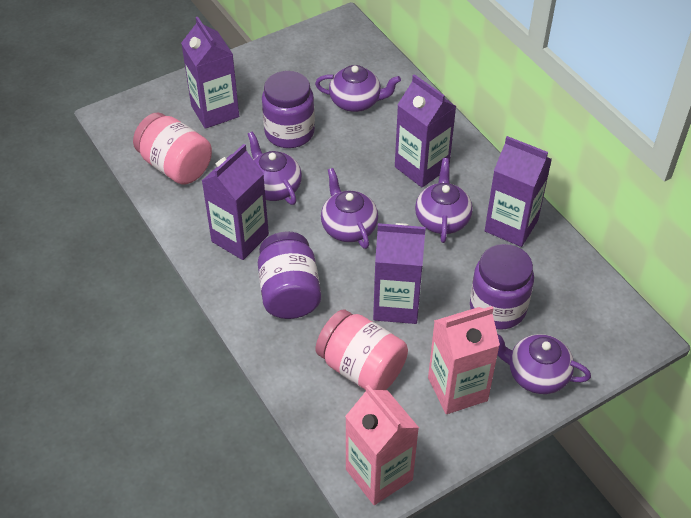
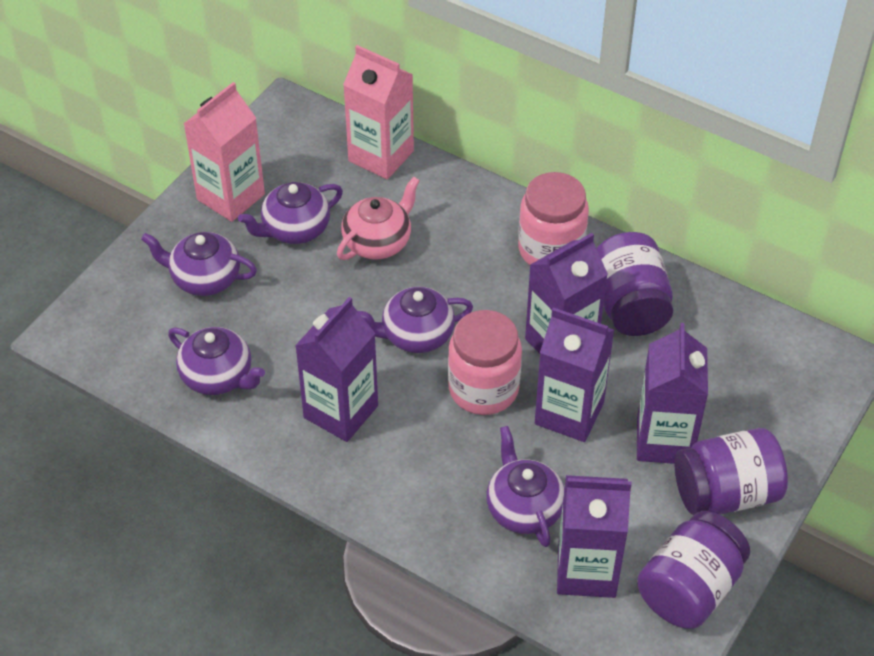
pink teapot: 0 -> 1

